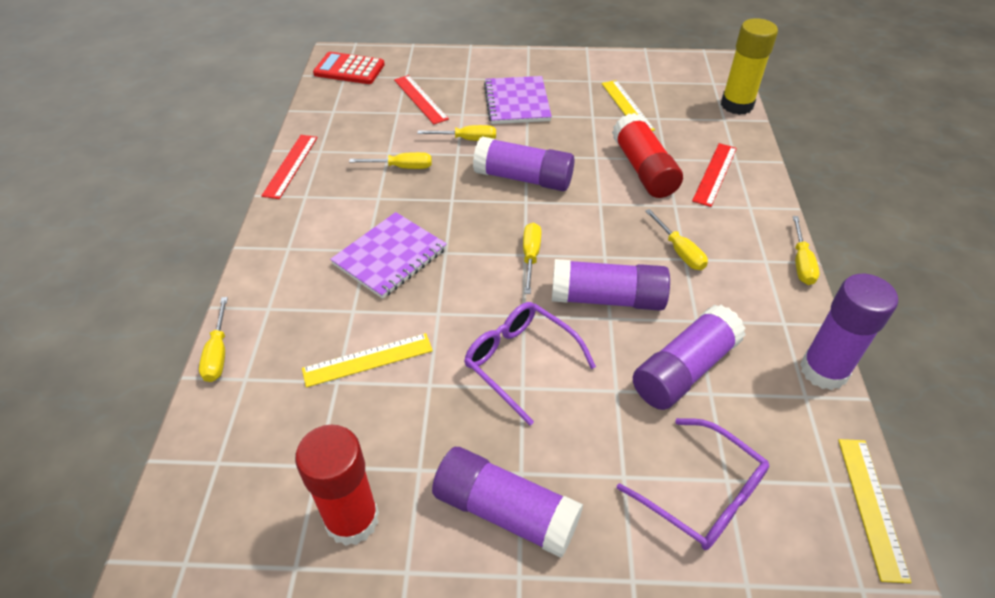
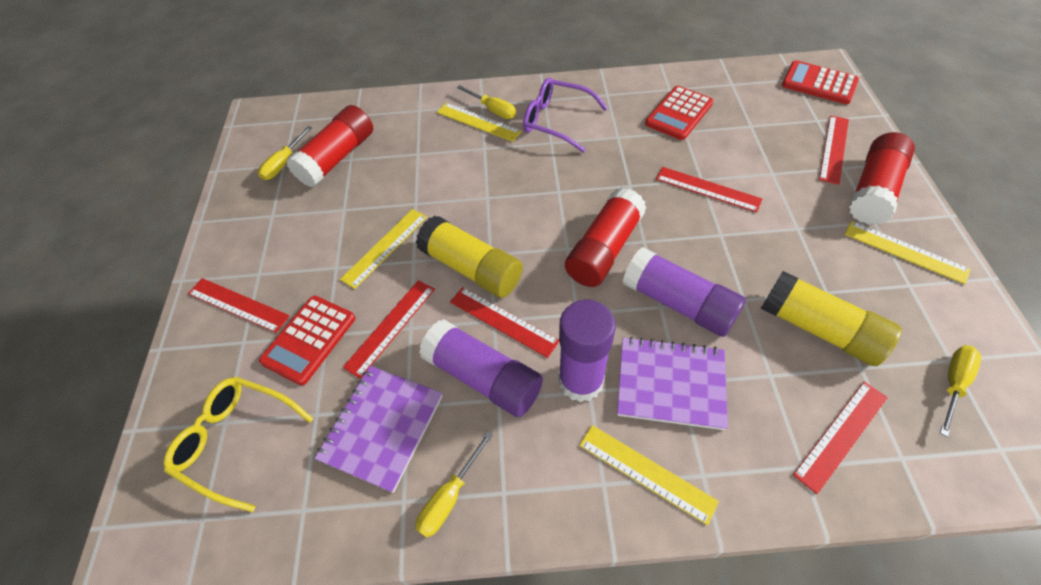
purple glasses: 2 -> 1
purple glue stick: 5 -> 3
red calculator: 1 -> 3
red glue stick: 2 -> 3
red ruler: 3 -> 6
yellow glasses: 0 -> 1
yellow glue stick: 1 -> 2
yellow ruler: 3 -> 4
yellow screwdriver: 6 -> 4

